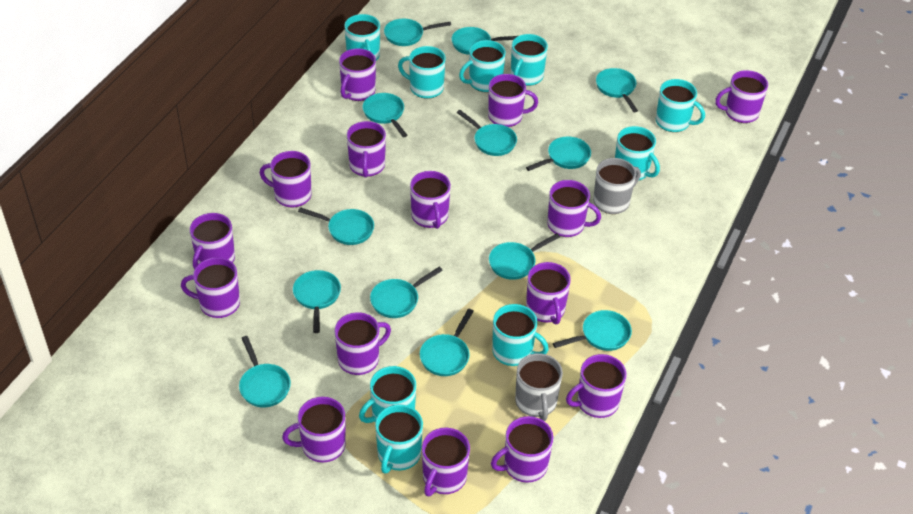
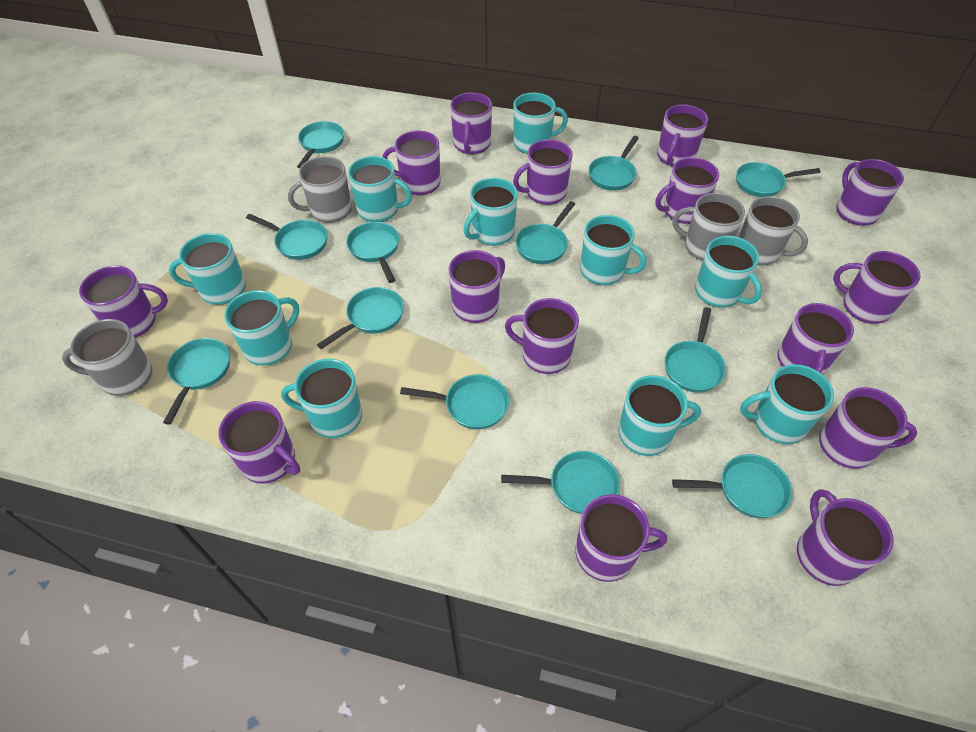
grey mug: 2 -> 4
turquoise mug: 9 -> 10
turquoise pan: 13 -> 12

